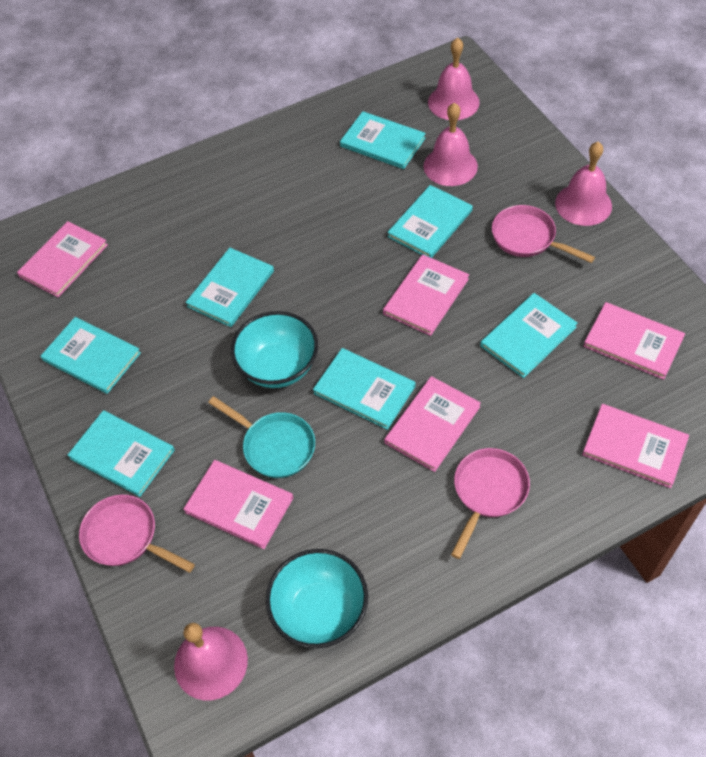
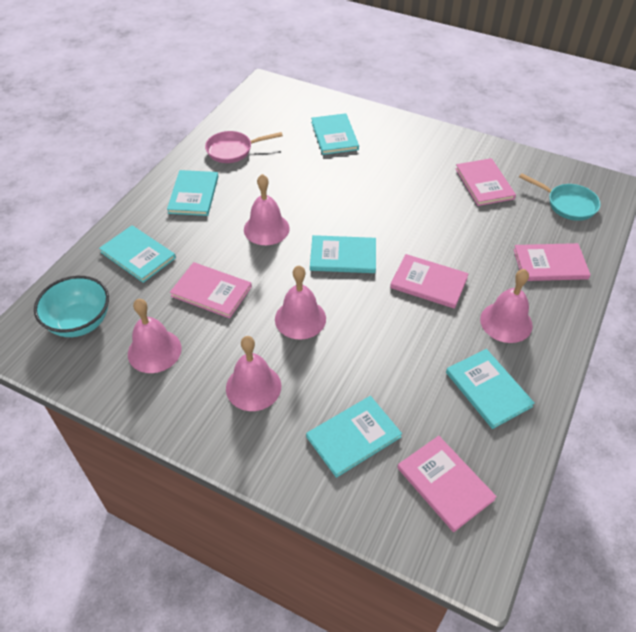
pink bell: 4 -> 5
pink book: 6 -> 5
pink pan: 3 -> 1
turquoise book: 7 -> 6
turquoise bowl: 2 -> 1

